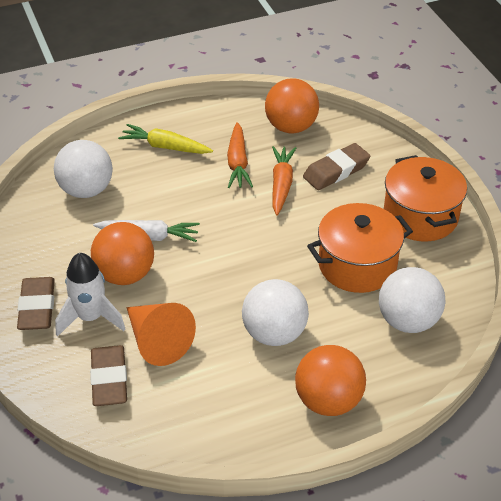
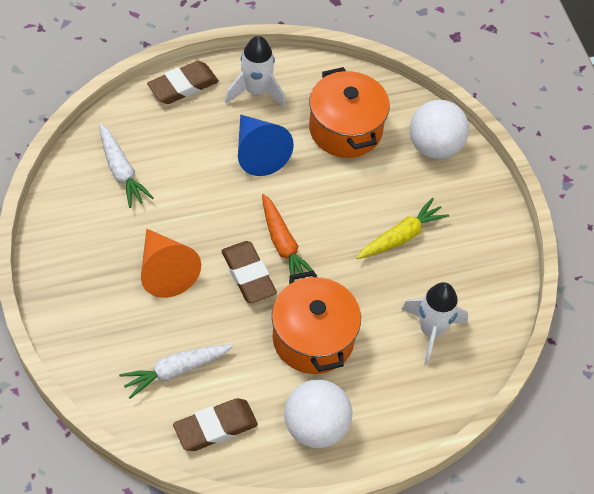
blue cone: 0 -> 1
orange ball: 3 -> 0
orange carrot: 2 -> 1
white ball: 3 -> 2
white carrot: 1 -> 2
white rocket: 1 -> 2

